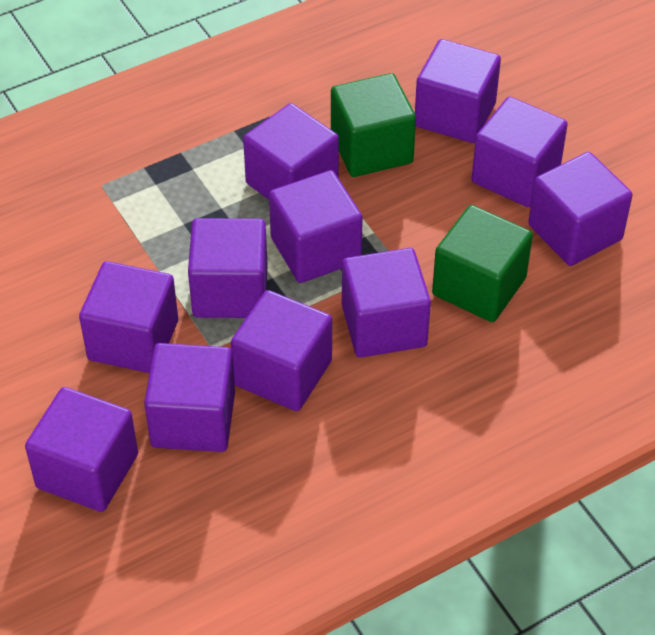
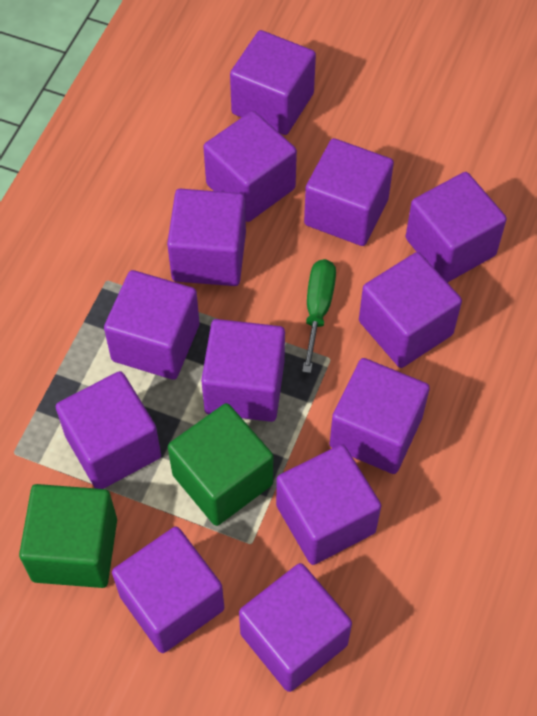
green screwdriver: 0 -> 1
purple cube: 11 -> 13

